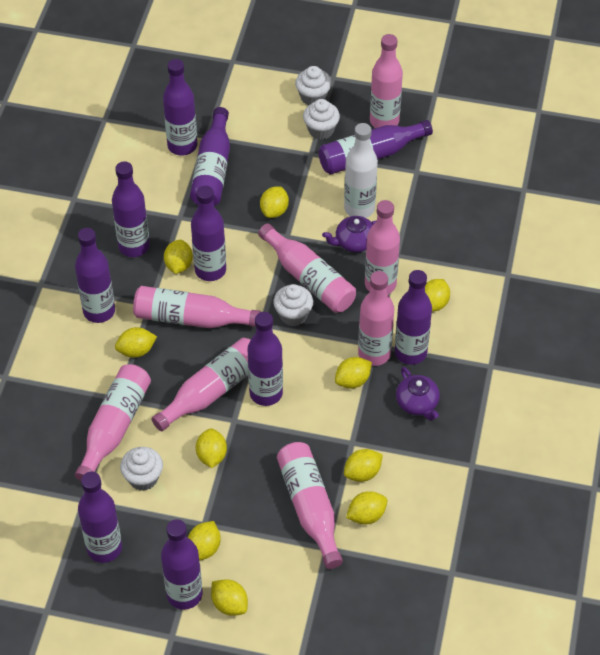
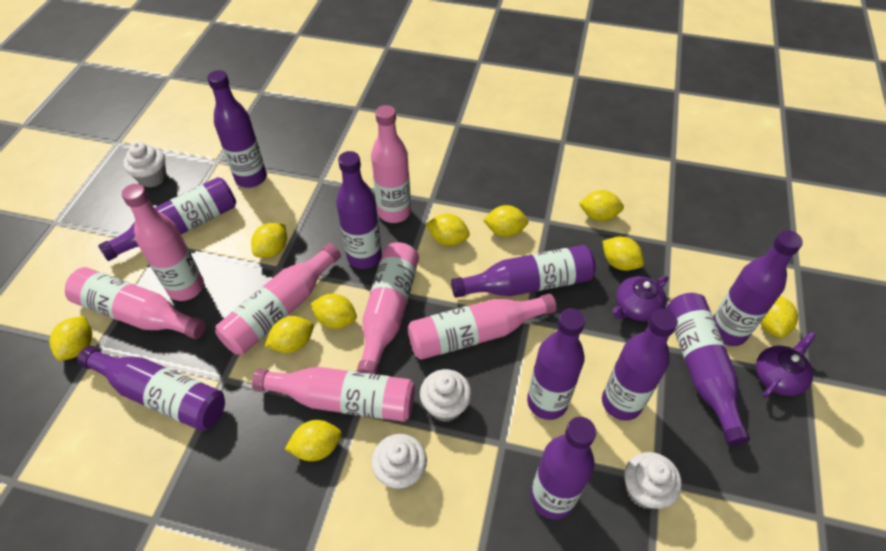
pink bottle: 8 -> 7
white bottle: 1 -> 0

